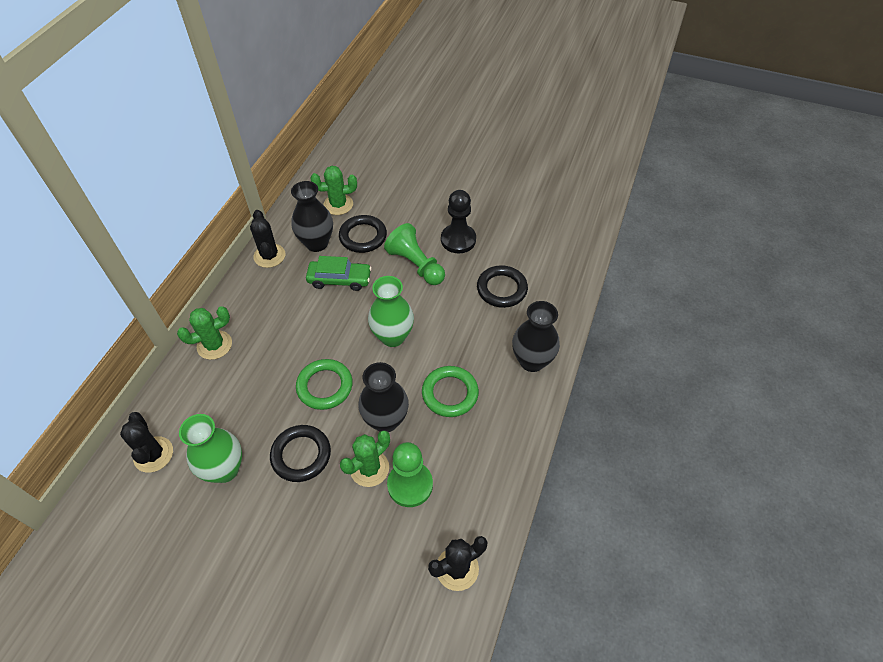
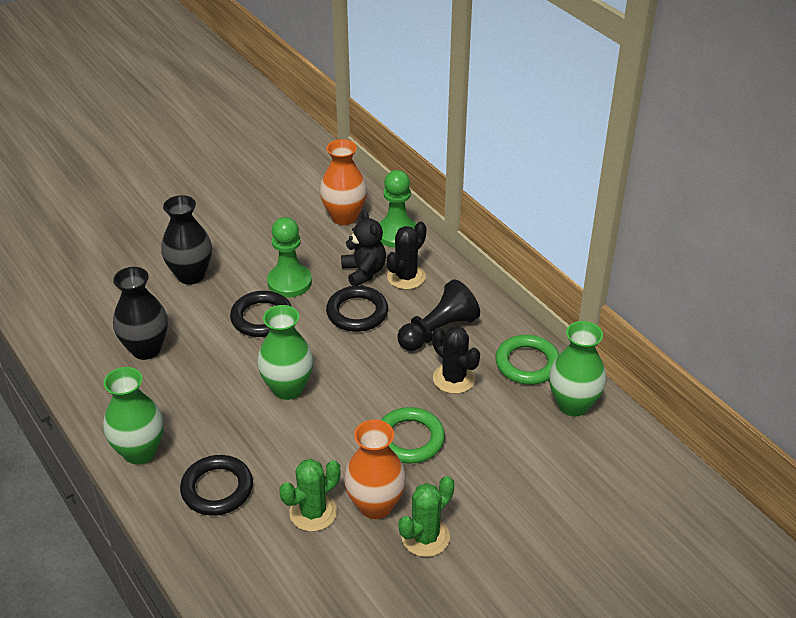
black cactus: 3 -> 2
black teddy bear: 0 -> 1
black vase: 3 -> 2
green cactus: 3 -> 2
green car: 1 -> 0
green vase: 2 -> 3
orange vase: 0 -> 2

